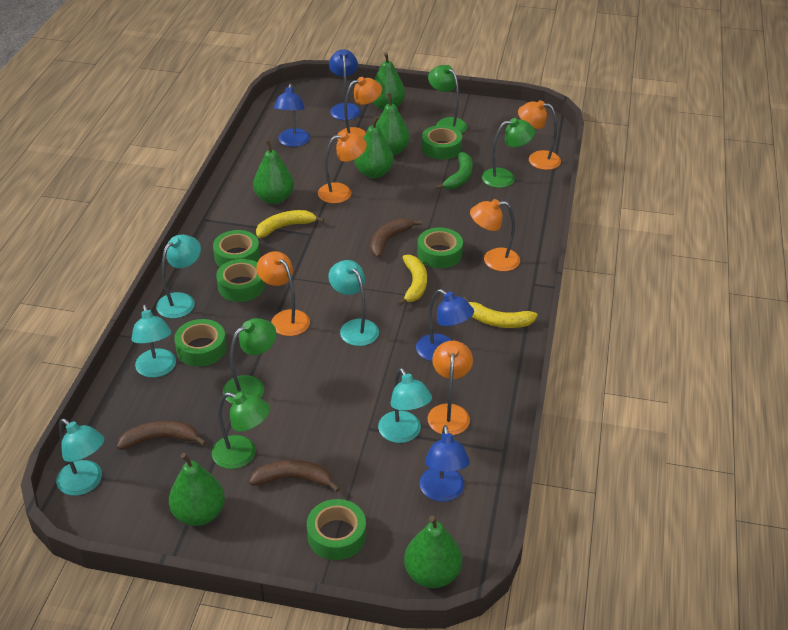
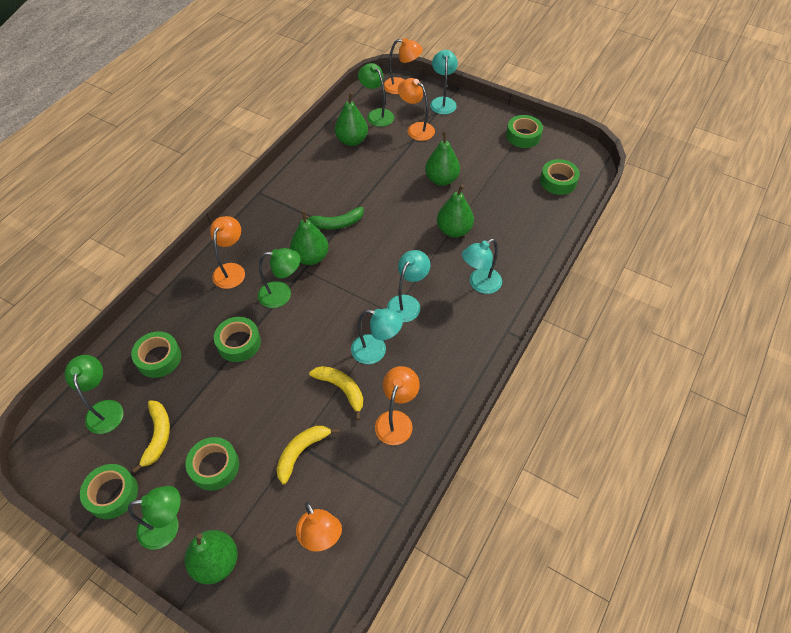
blue lamp: 4 -> 0
brown banana: 3 -> 0
green pear: 6 -> 5
orange lamp: 6 -> 5
turquoise lamp: 5 -> 4

